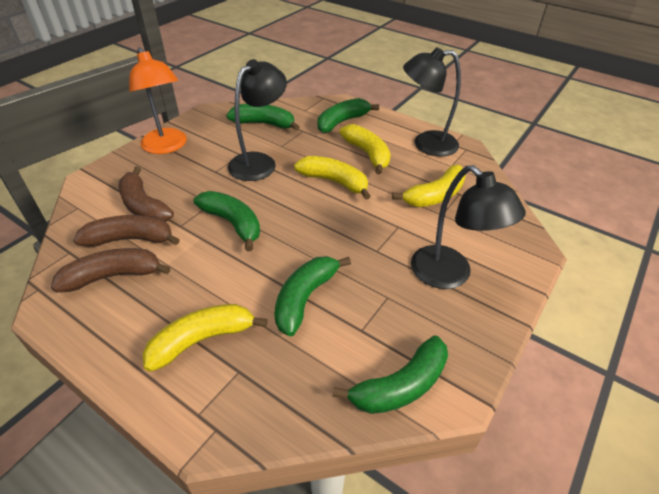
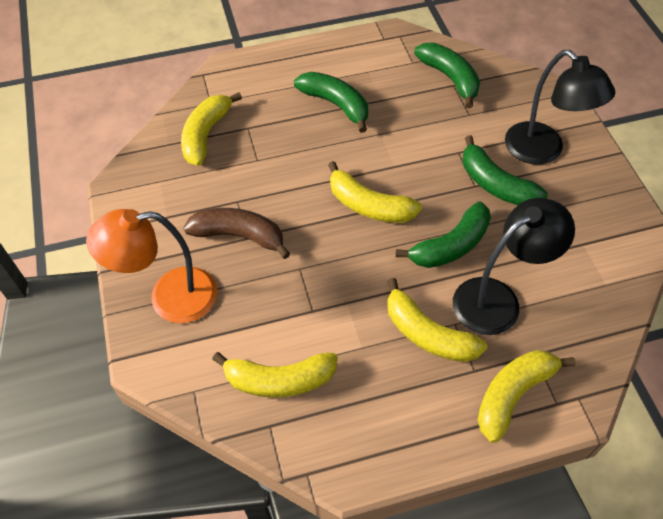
black lamp: 3 -> 2
brown banana: 3 -> 1
green banana: 5 -> 4
yellow banana: 4 -> 5

